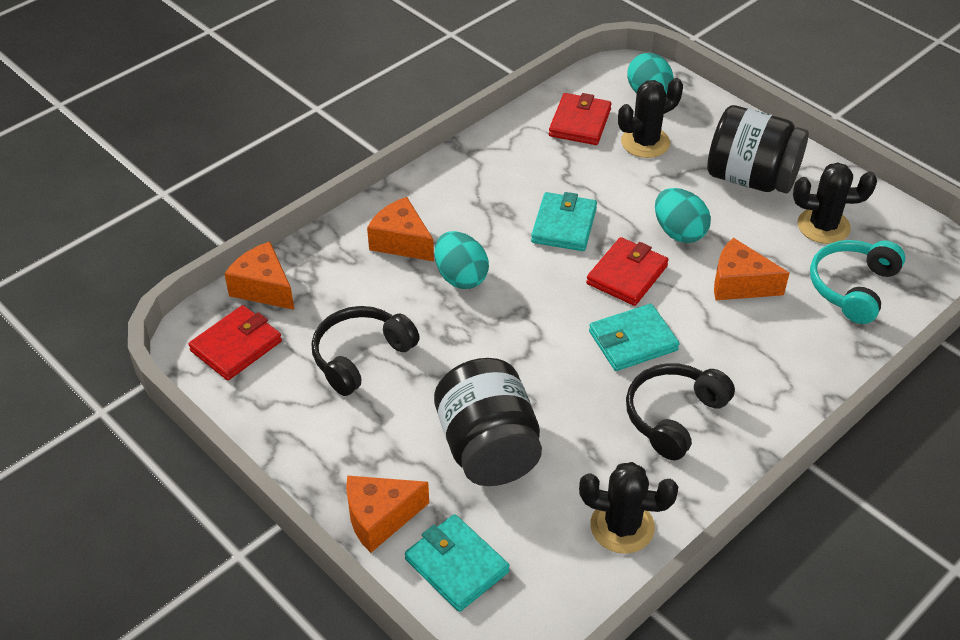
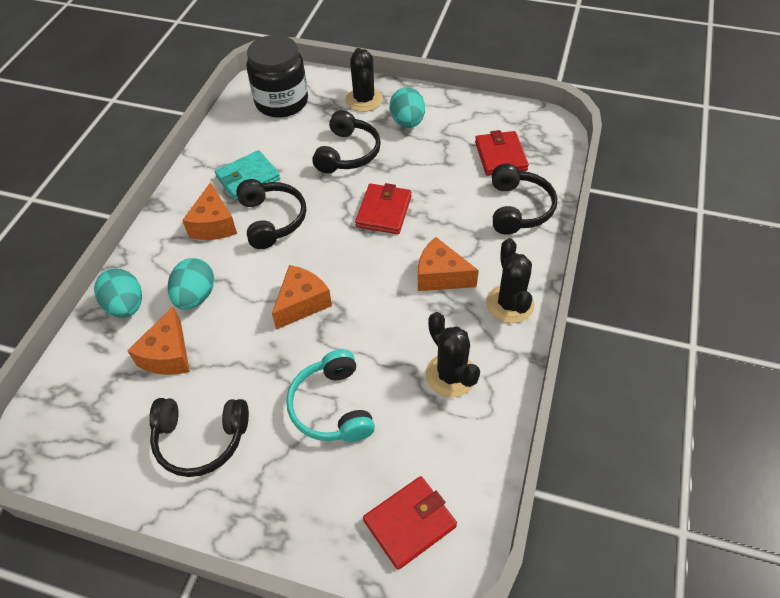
black headphones: 2 -> 4
black jar: 2 -> 1
turquoise wallet: 3 -> 1

